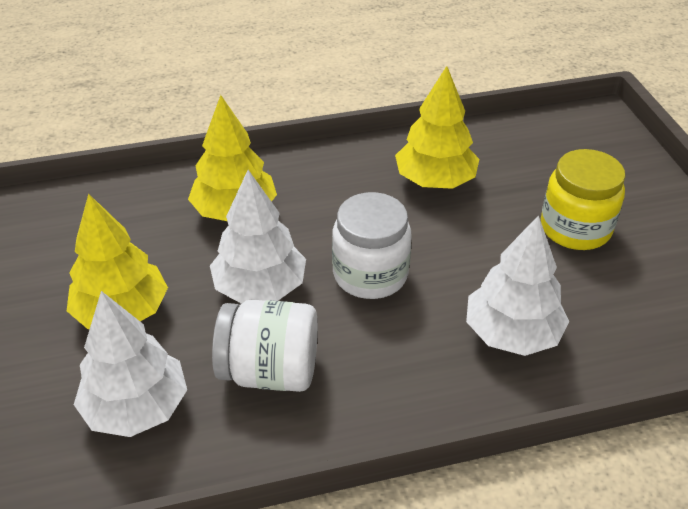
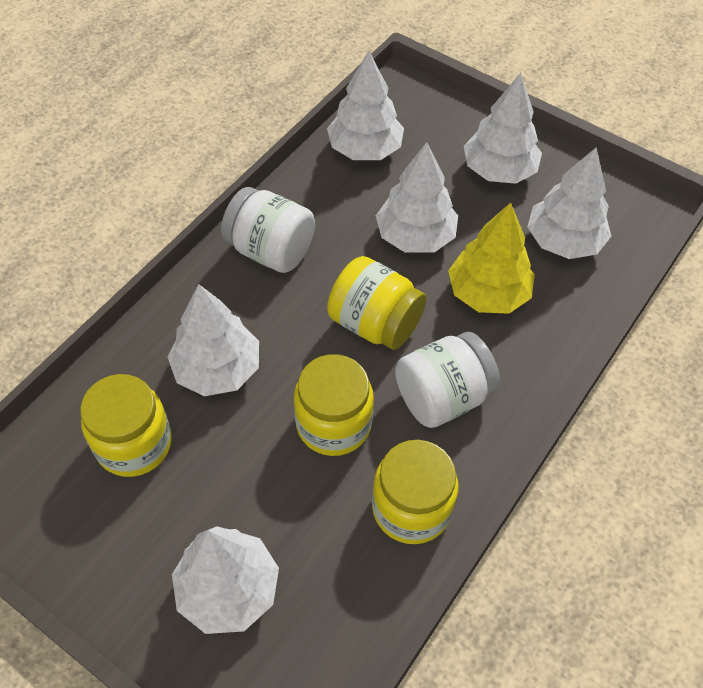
white tree: 3 -> 6
yellow jar: 1 -> 4
yellow tree: 3 -> 1

